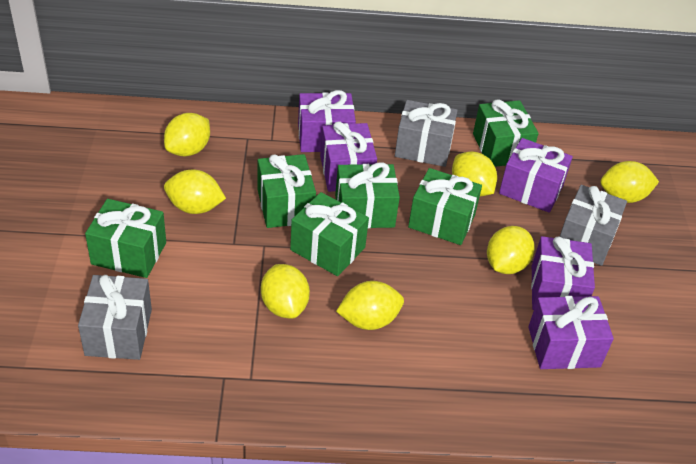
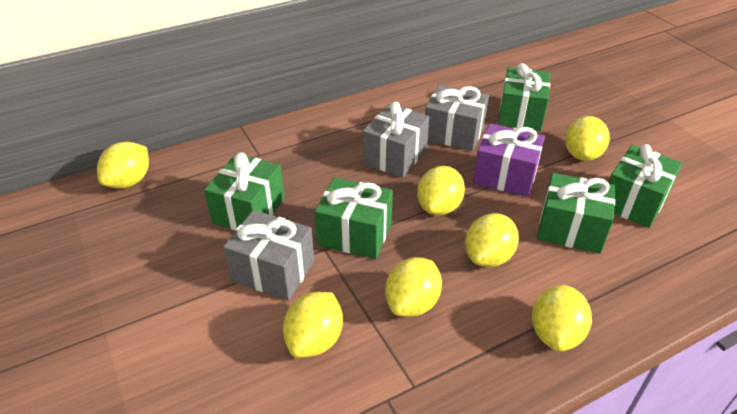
green gift: 6 -> 5
purple gift: 5 -> 1

